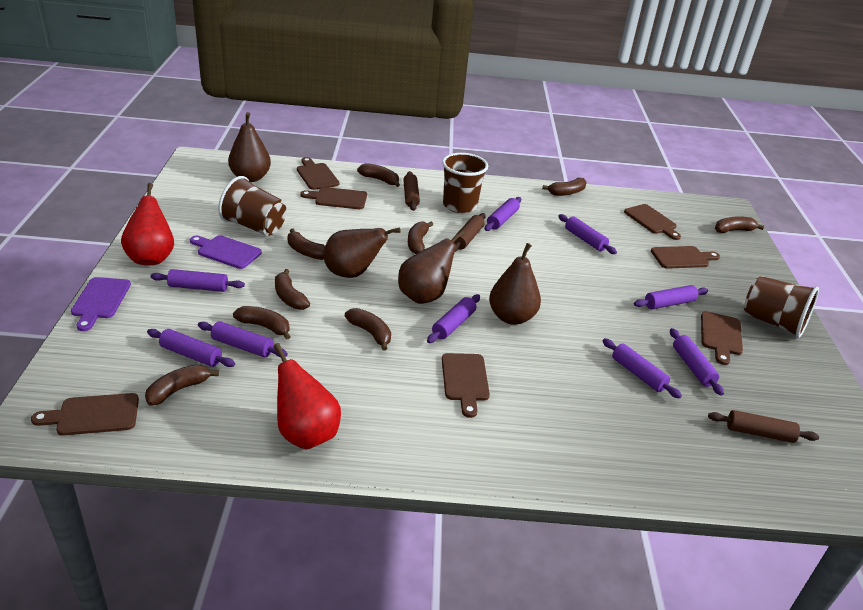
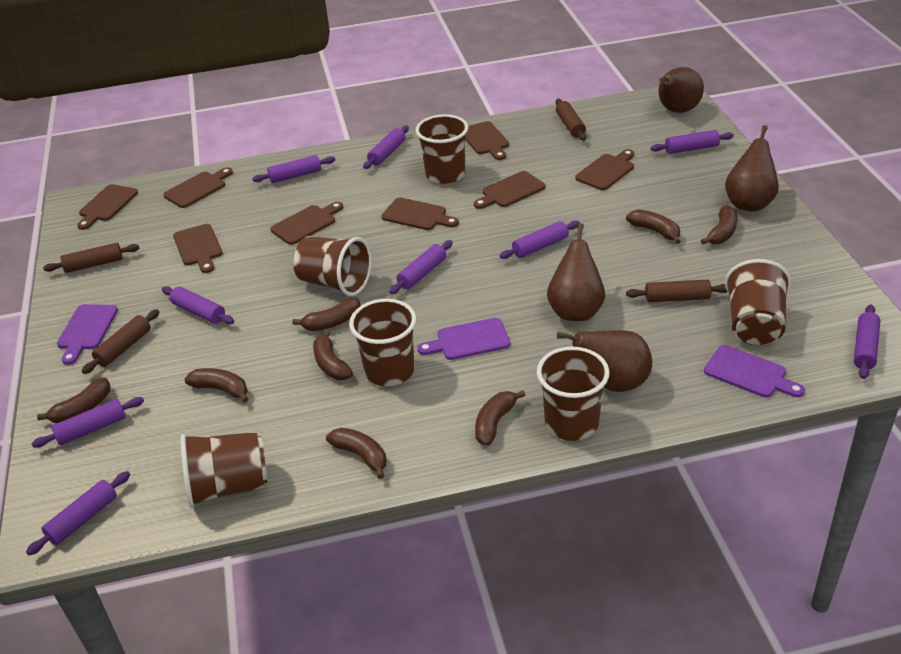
brown banana: 9 -> 8
brown cup: 3 -> 6
brown cutting board: 7 -> 8
brown rolling pin: 3 -> 4
purple cutting board: 2 -> 3
red pear: 2 -> 0

